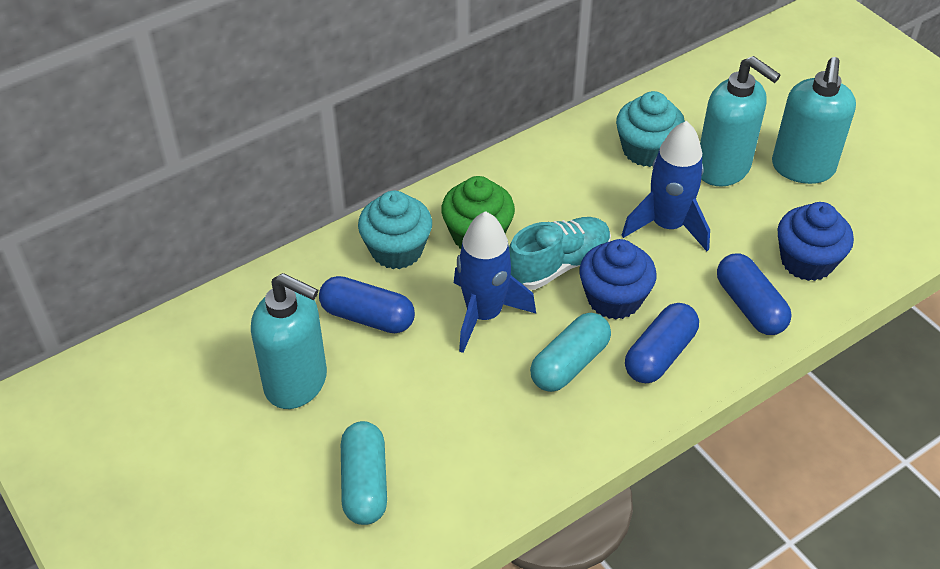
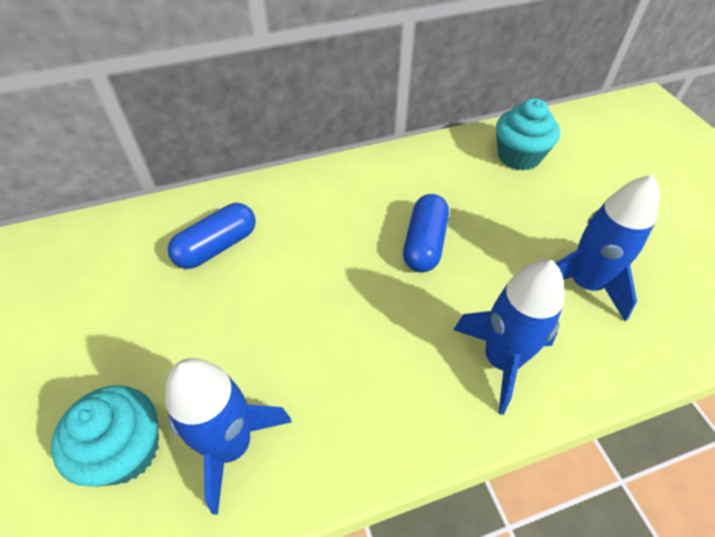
blue capsule: 3 -> 2
blue cupcake: 2 -> 0
blue rocket: 2 -> 3
green cupcake: 1 -> 0
turquoise capsule: 2 -> 0
turquoise shoe: 1 -> 0
turquoise soap dispenser: 3 -> 0

